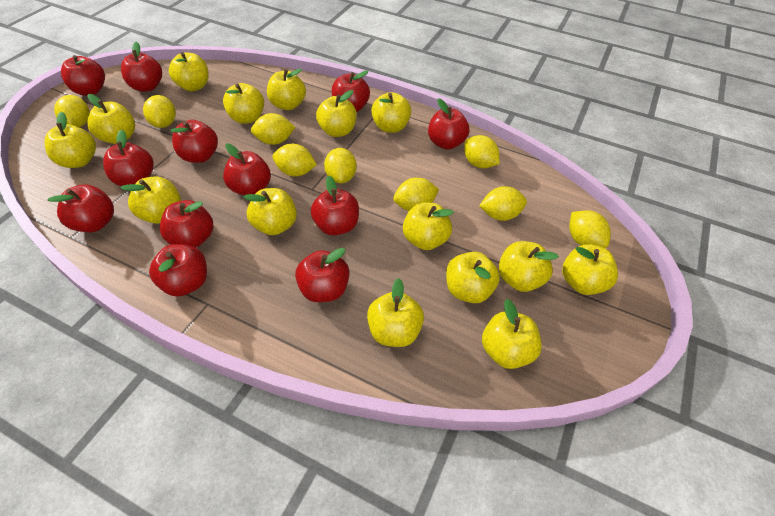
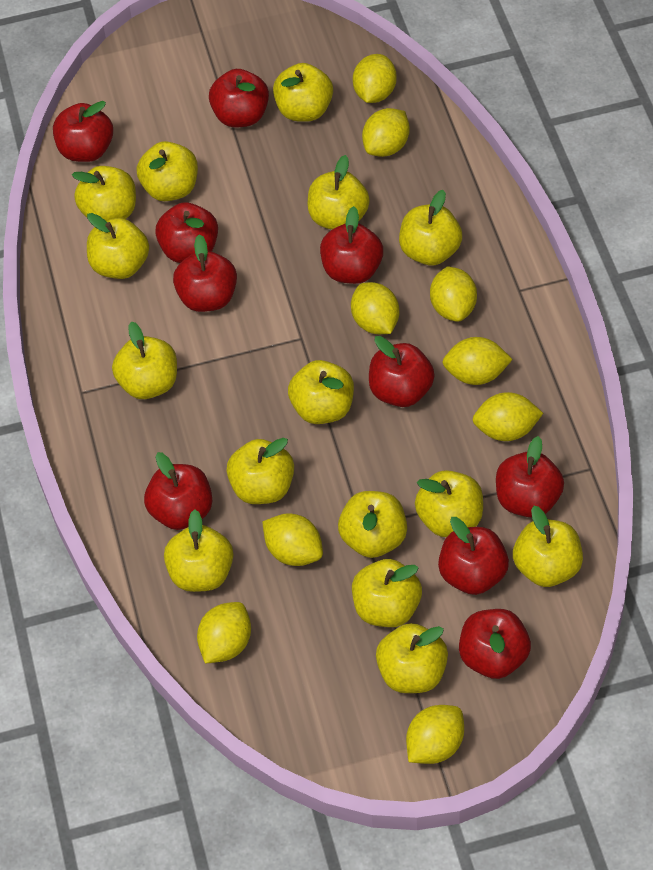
red apple: 12 -> 10

